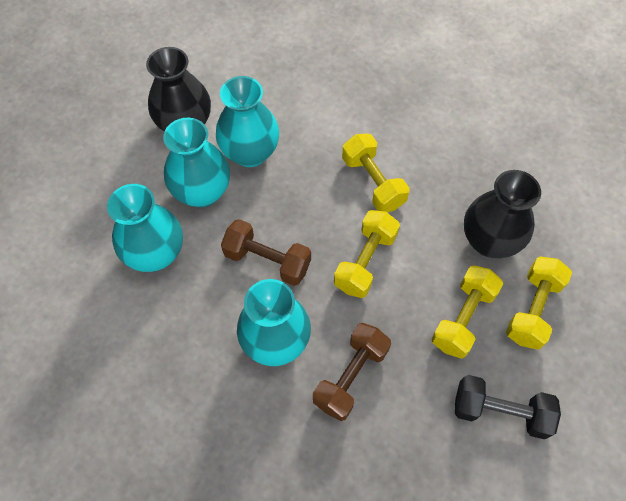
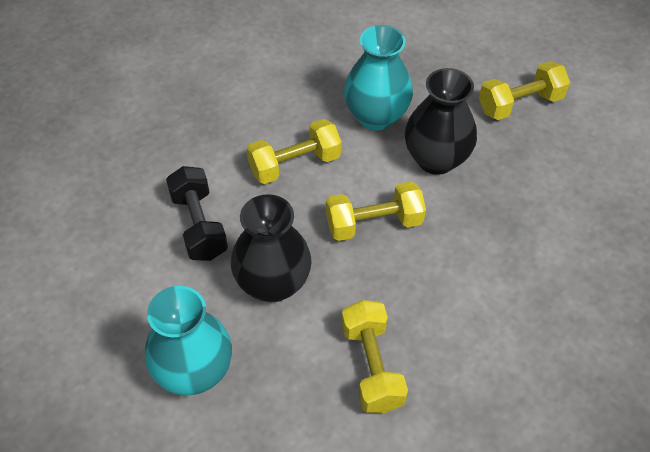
brown dumbbell: 2 -> 0
turquoise vase: 4 -> 2

